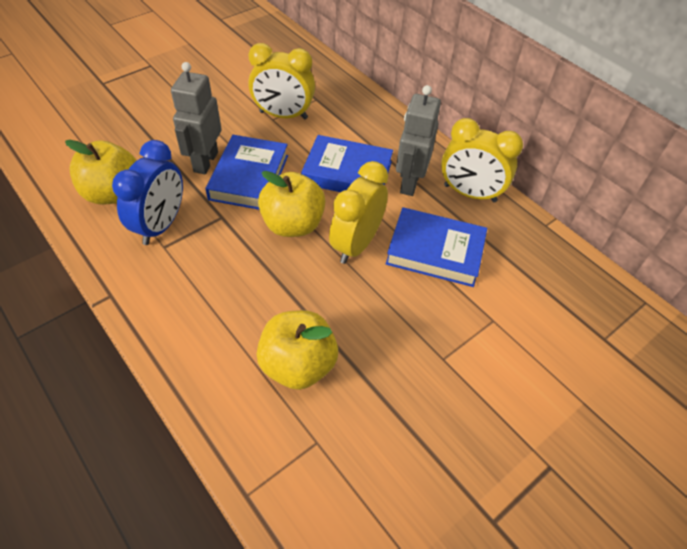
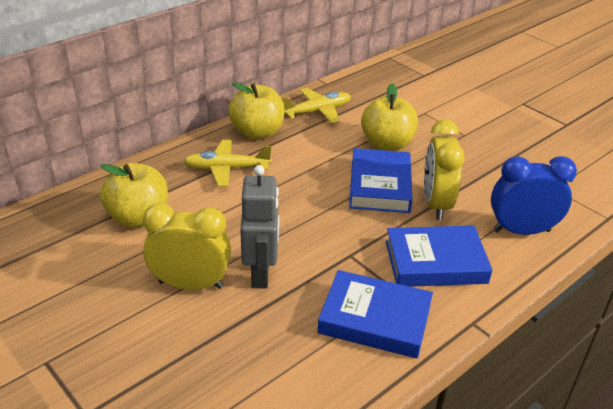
grey robot: 2 -> 1
yellow clock: 3 -> 2
yellow plane: 0 -> 2

